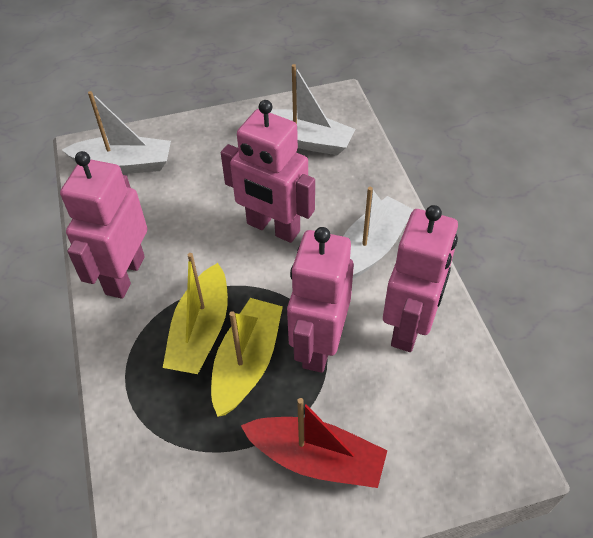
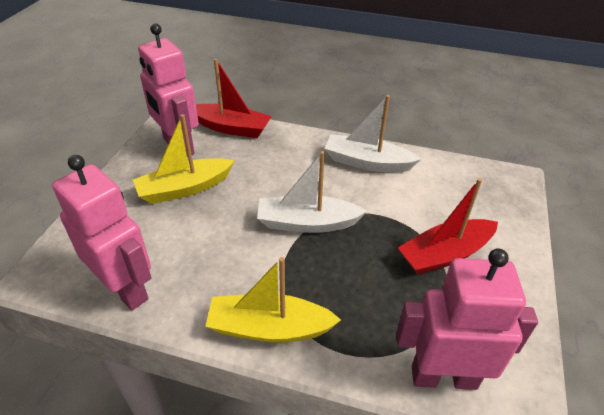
pink robot: 4 -> 3
red boat: 1 -> 2
white boat: 3 -> 2

